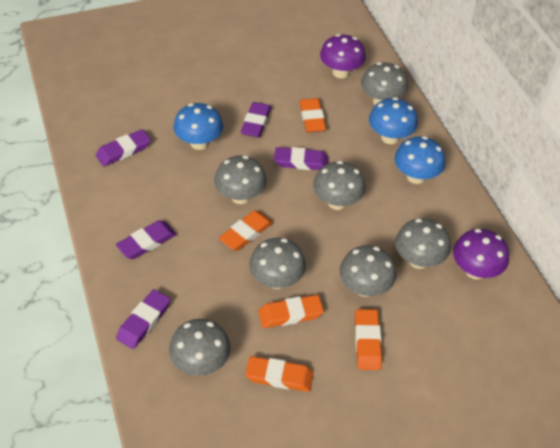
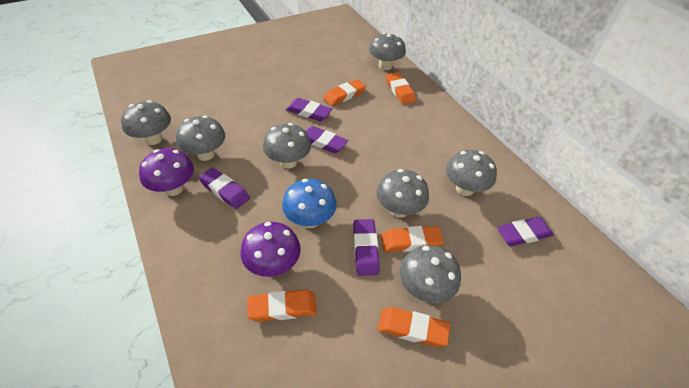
blue mushroom: 3 -> 1

